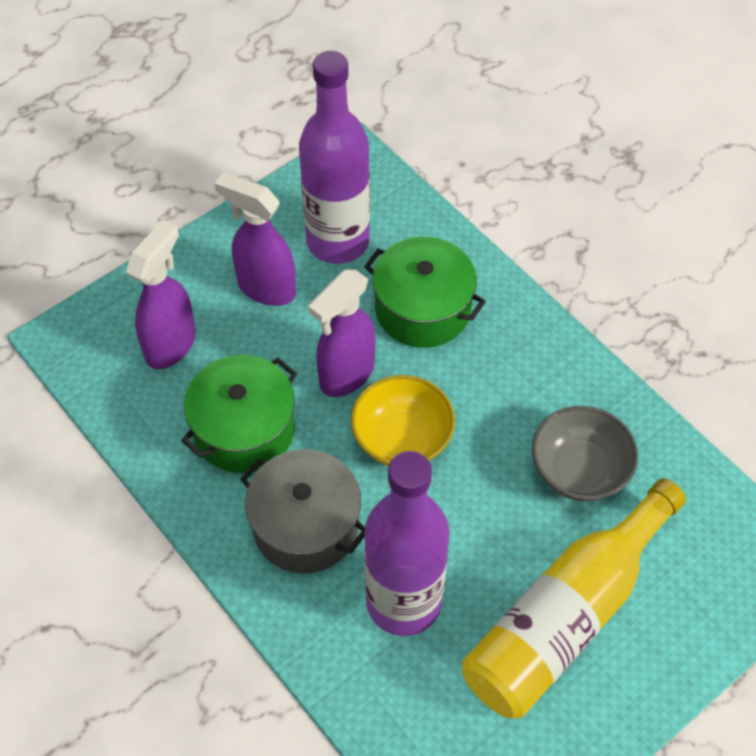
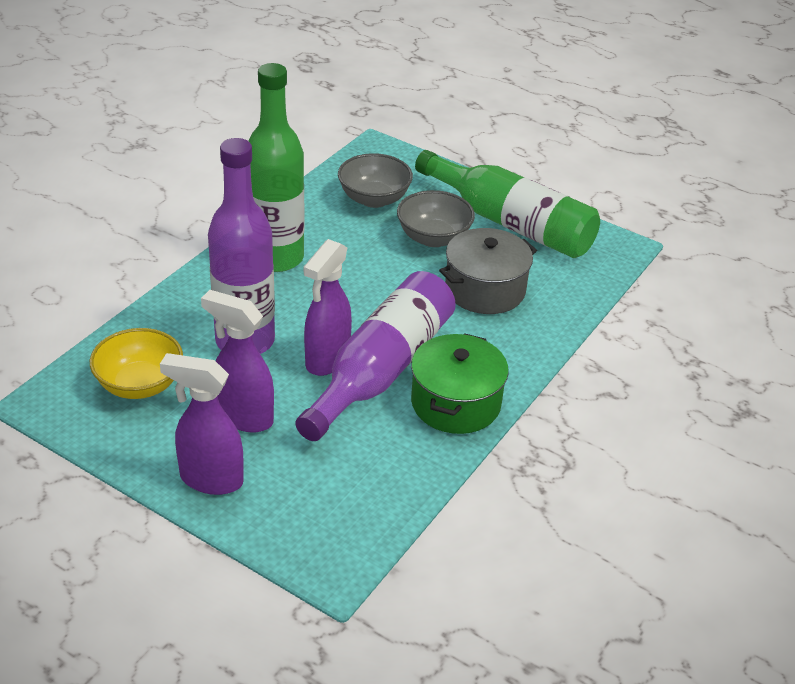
green bottle: 0 -> 2
green pot: 2 -> 1
grey bowl: 1 -> 2
yellow bottle: 1 -> 0

